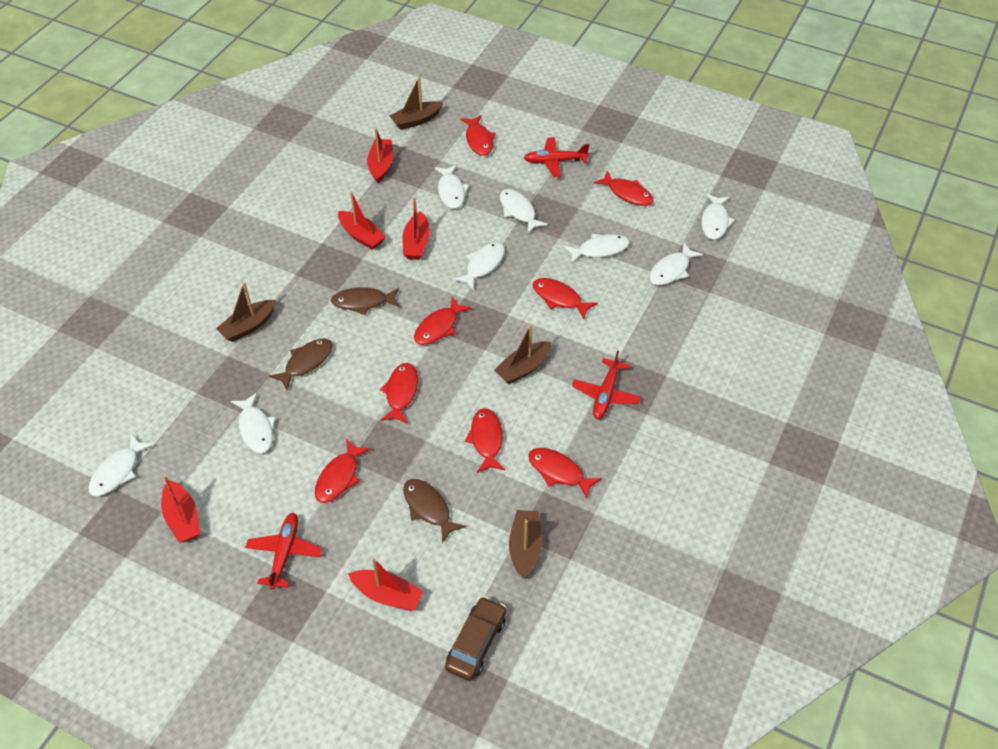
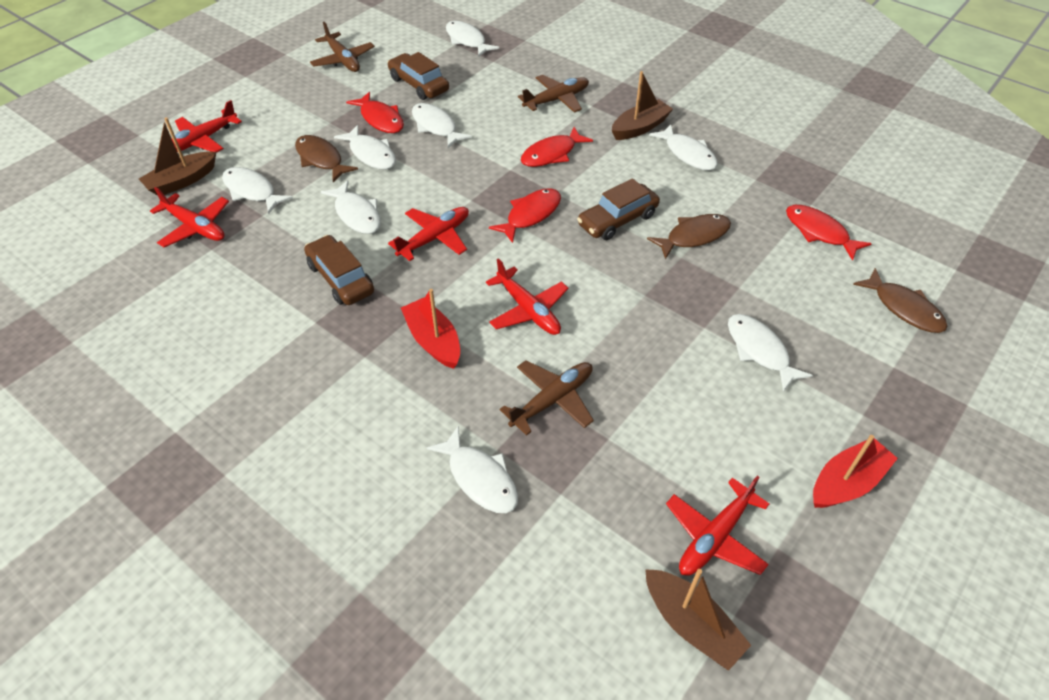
brown boat: 4 -> 3
brown car: 1 -> 3
brown plane: 0 -> 3
red boat: 5 -> 2
red fish: 8 -> 4
red plane: 3 -> 5

